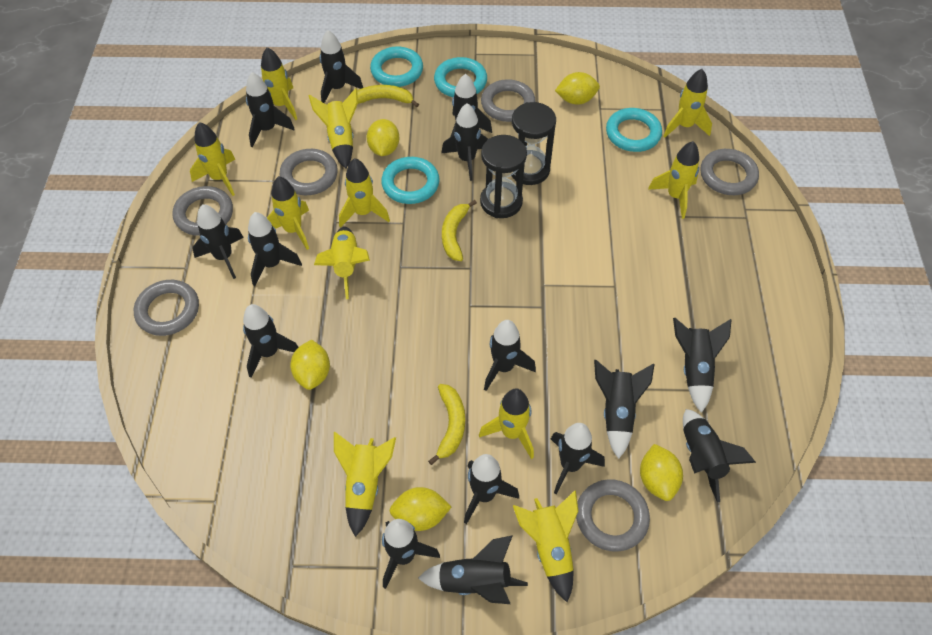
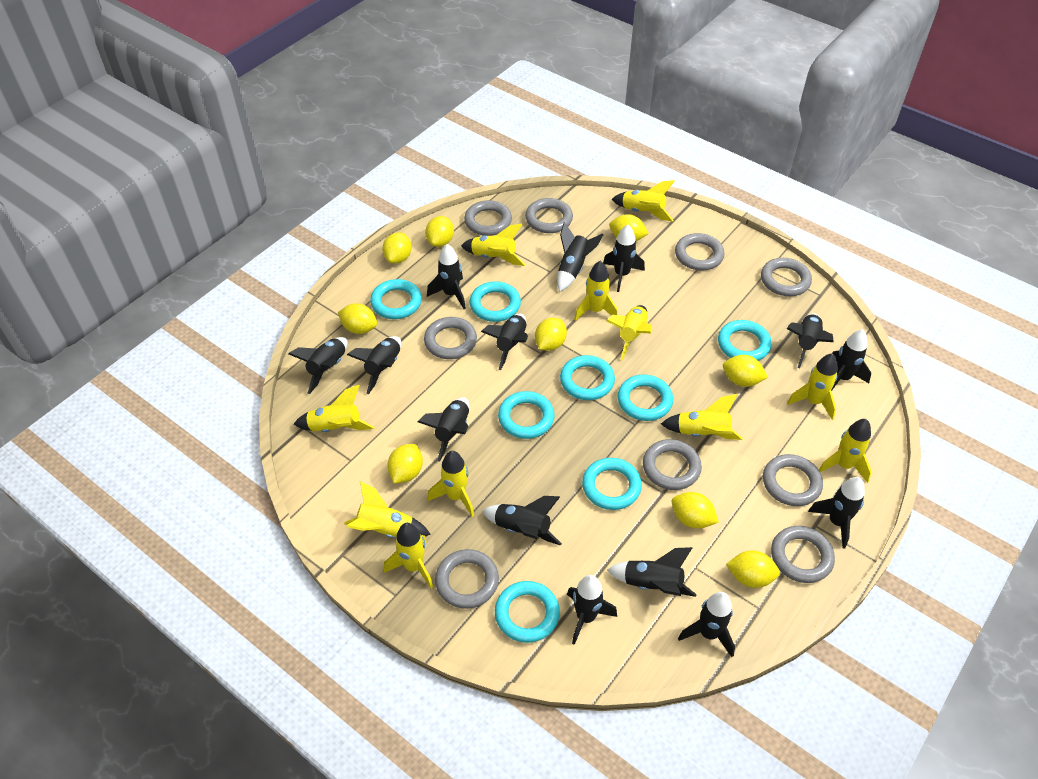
black hourglass: 2 -> 0
black rocket: 15 -> 14
grey ring: 6 -> 9
turquoise ring: 4 -> 8
yellow banana: 3 -> 0
yellow lemon: 5 -> 9

